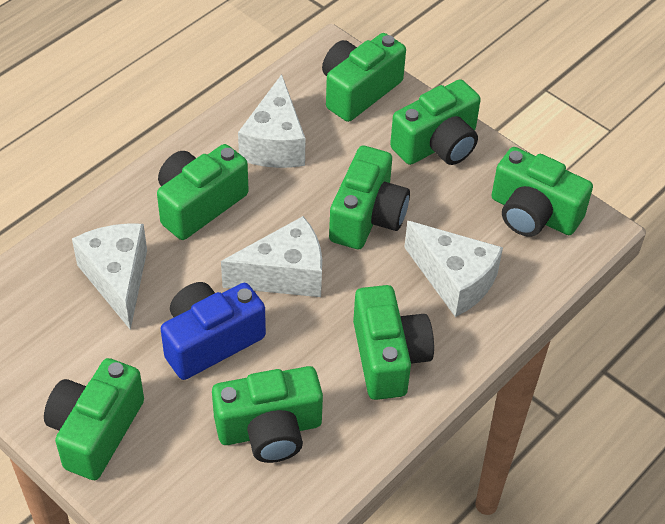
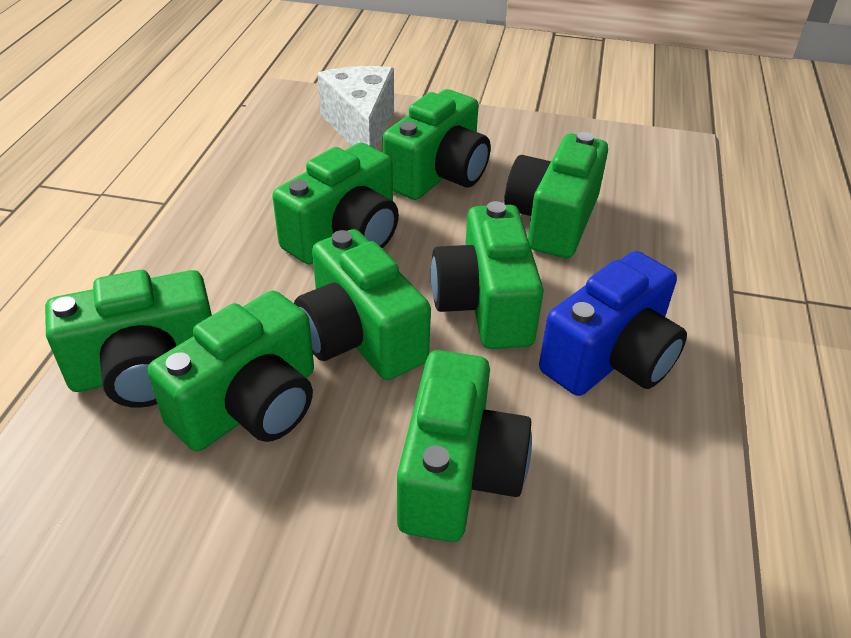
white cheese: 4 -> 1

